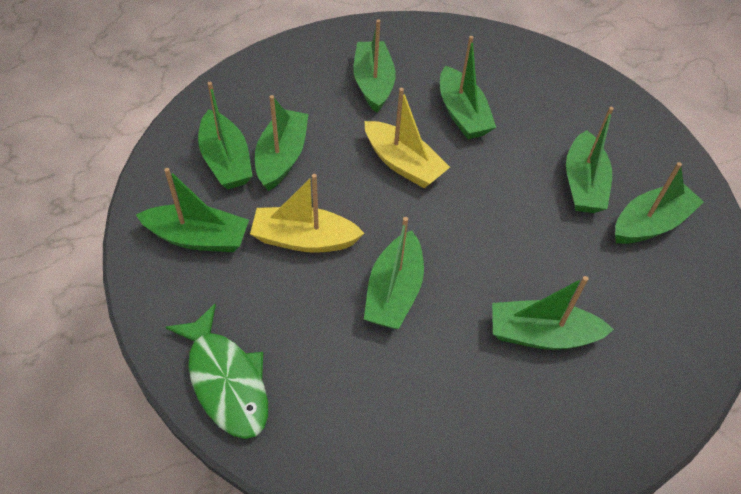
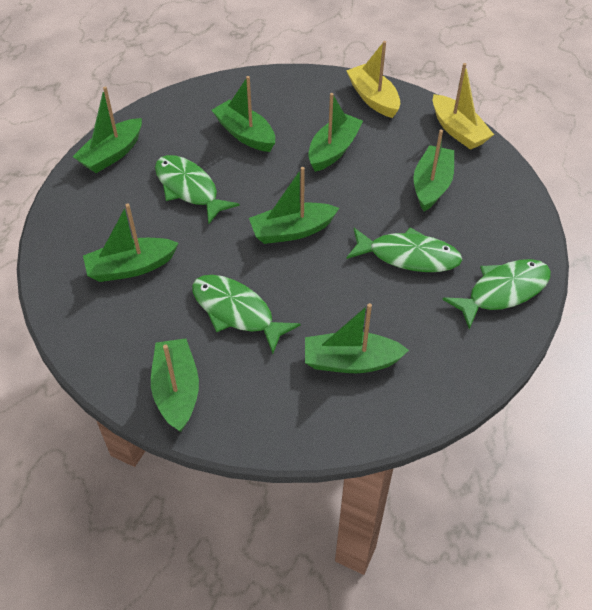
green boat: 9 -> 8
green fish: 1 -> 4

